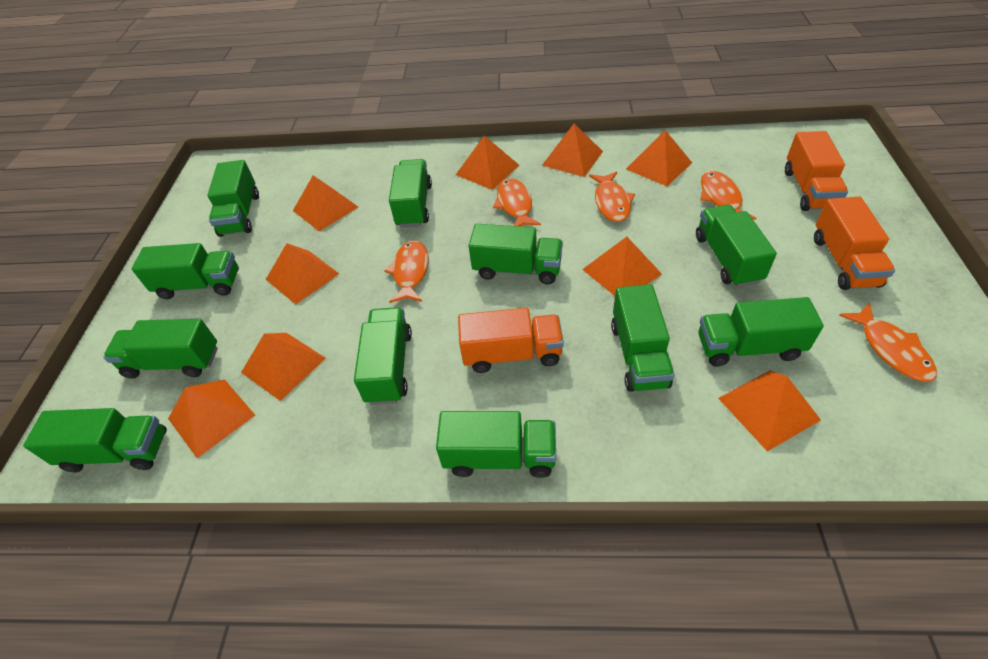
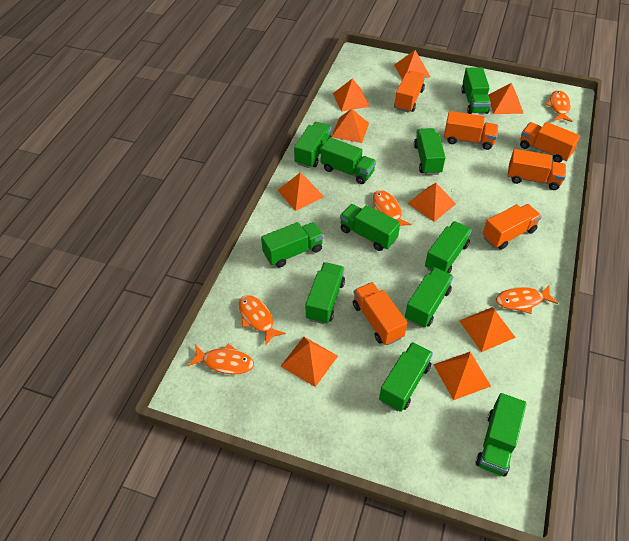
orange truck: 3 -> 6

